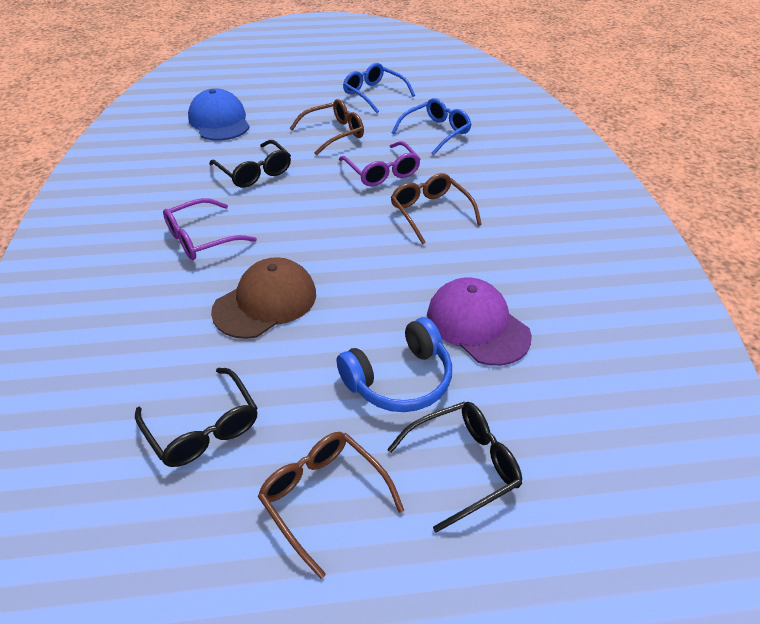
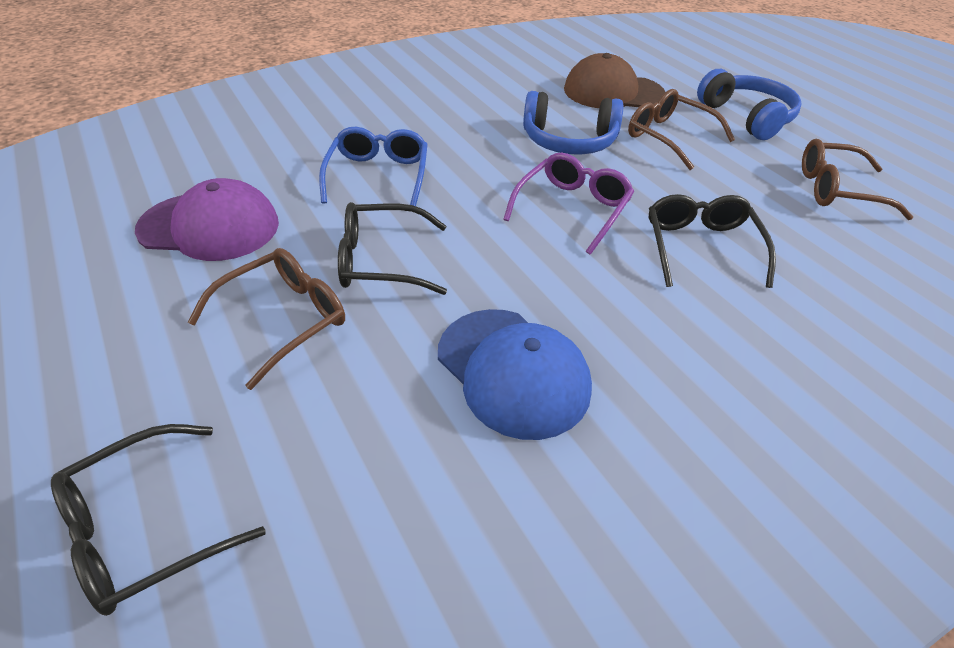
blue glasses: 2 -> 1
blue headphones: 1 -> 2
purple glasses: 2 -> 1

